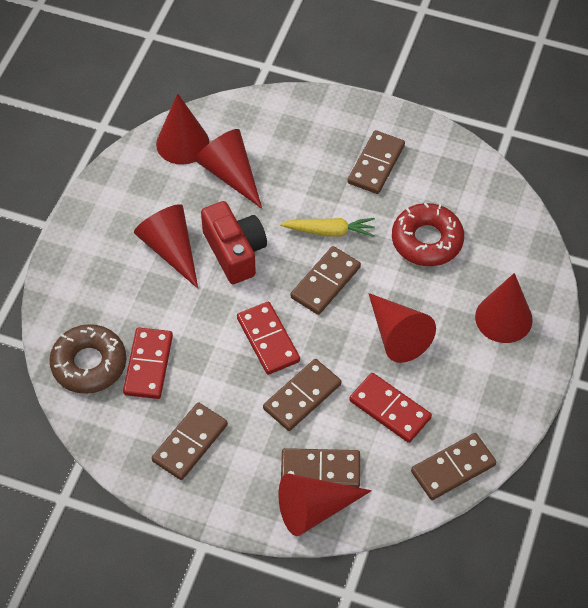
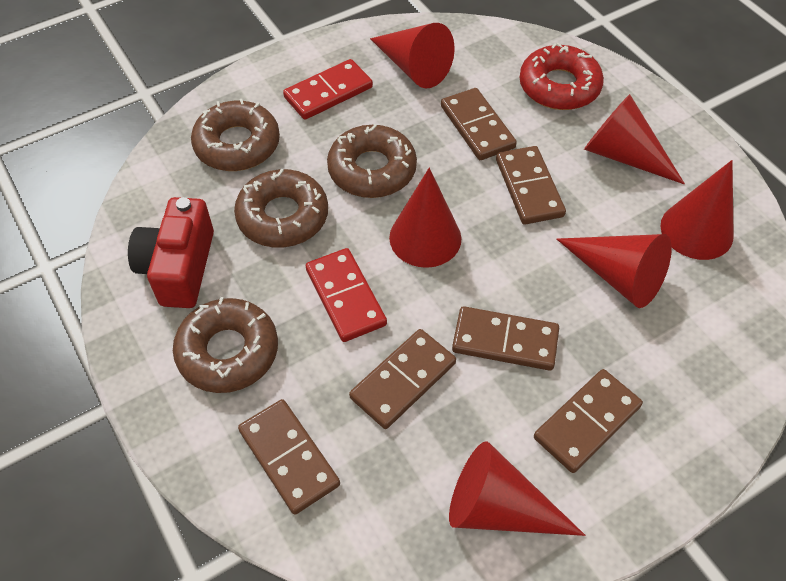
brown donut: 1 -> 4
red domino: 3 -> 2
yellow carrot: 1 -> 0

